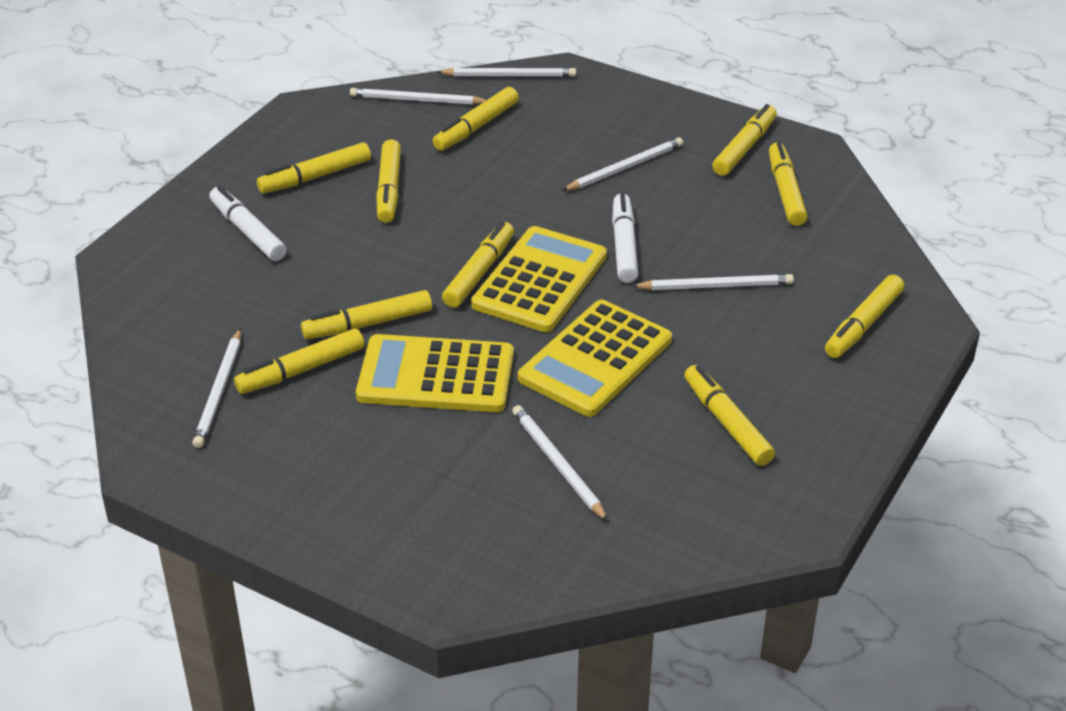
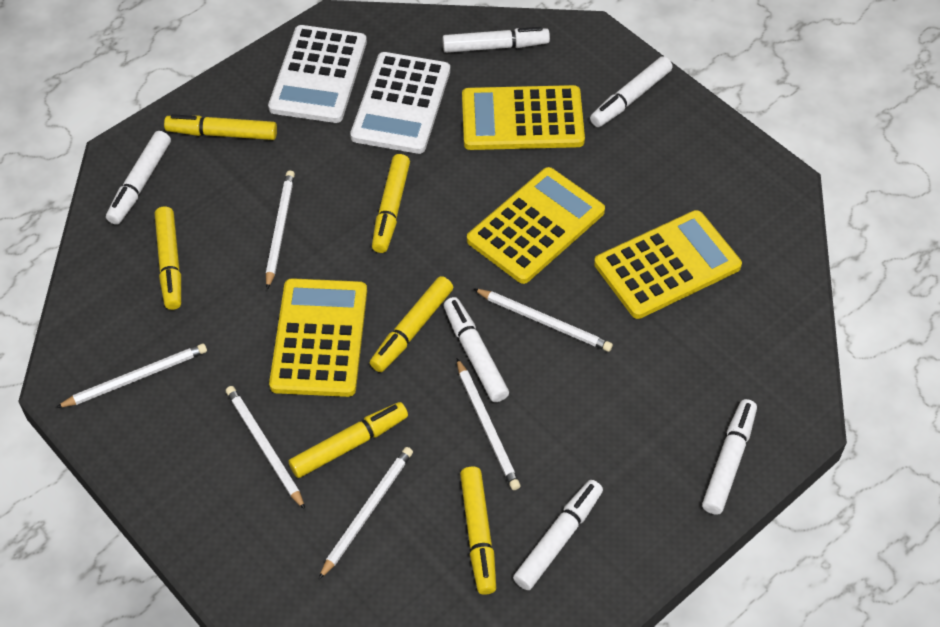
white calculator: 0 -> 2
white marker: 2 -> 6
yellow calculator: 3 -> 4
yellow marker: 10 -> 6

